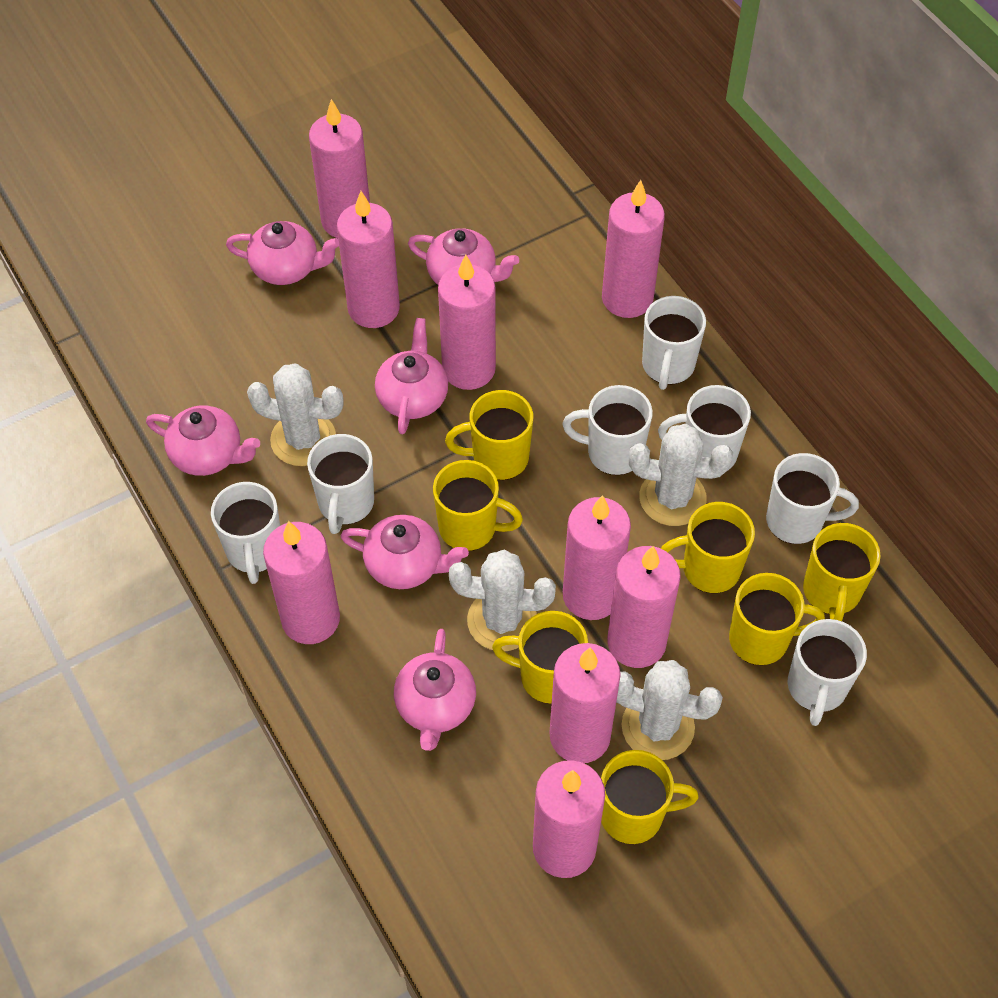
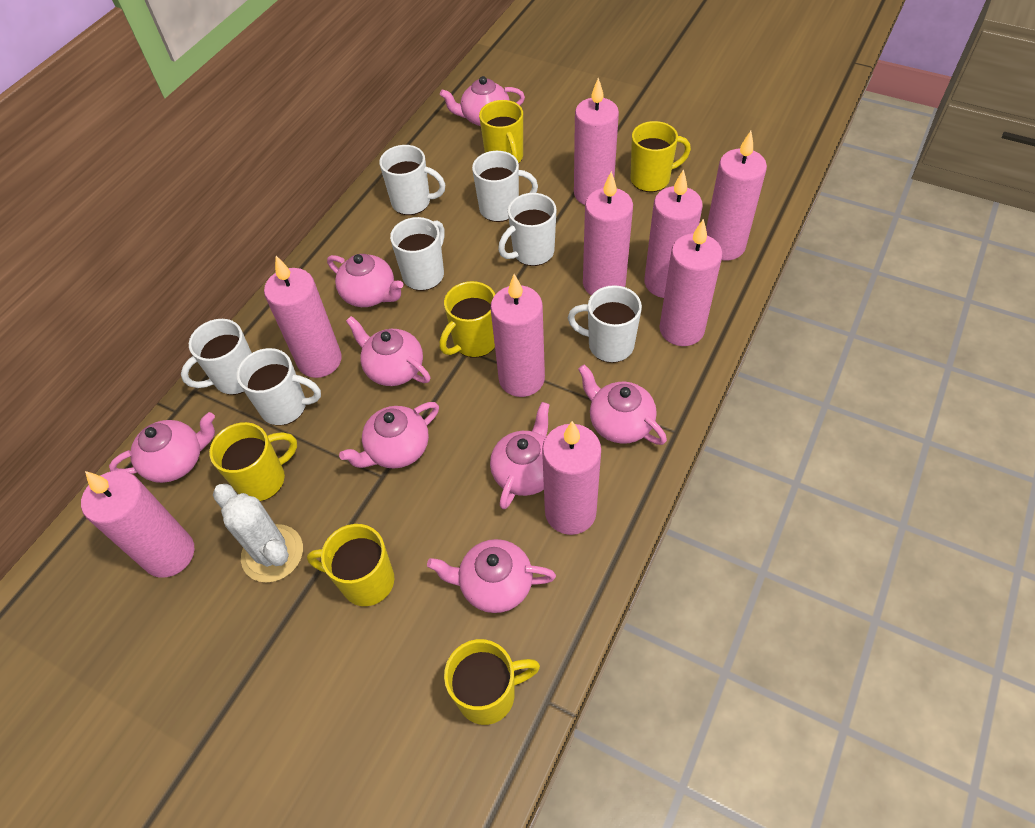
pink teapot: 6 -> 8
white cactus: 4 -> 1
yellow mug: 7 -> 6

